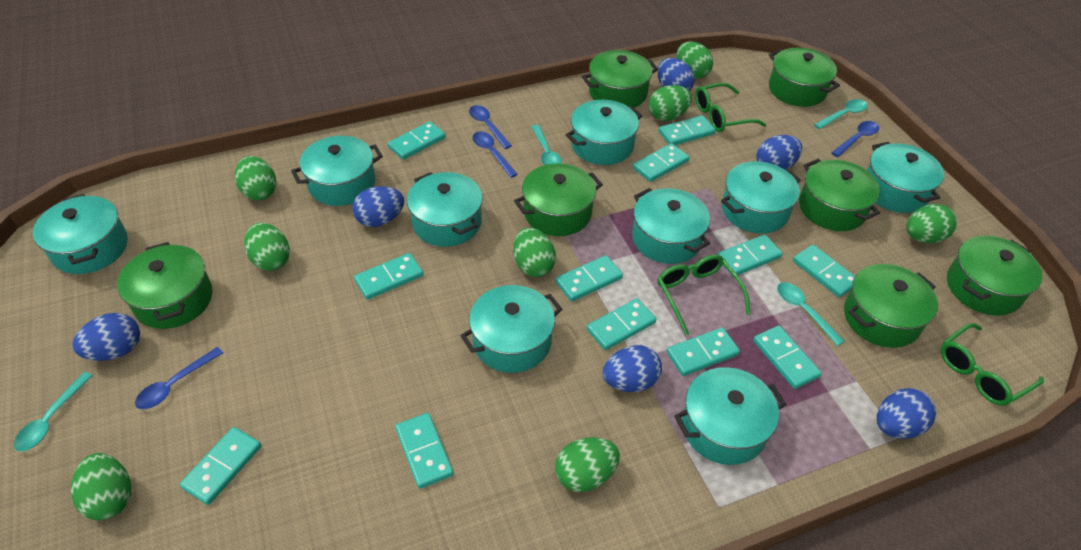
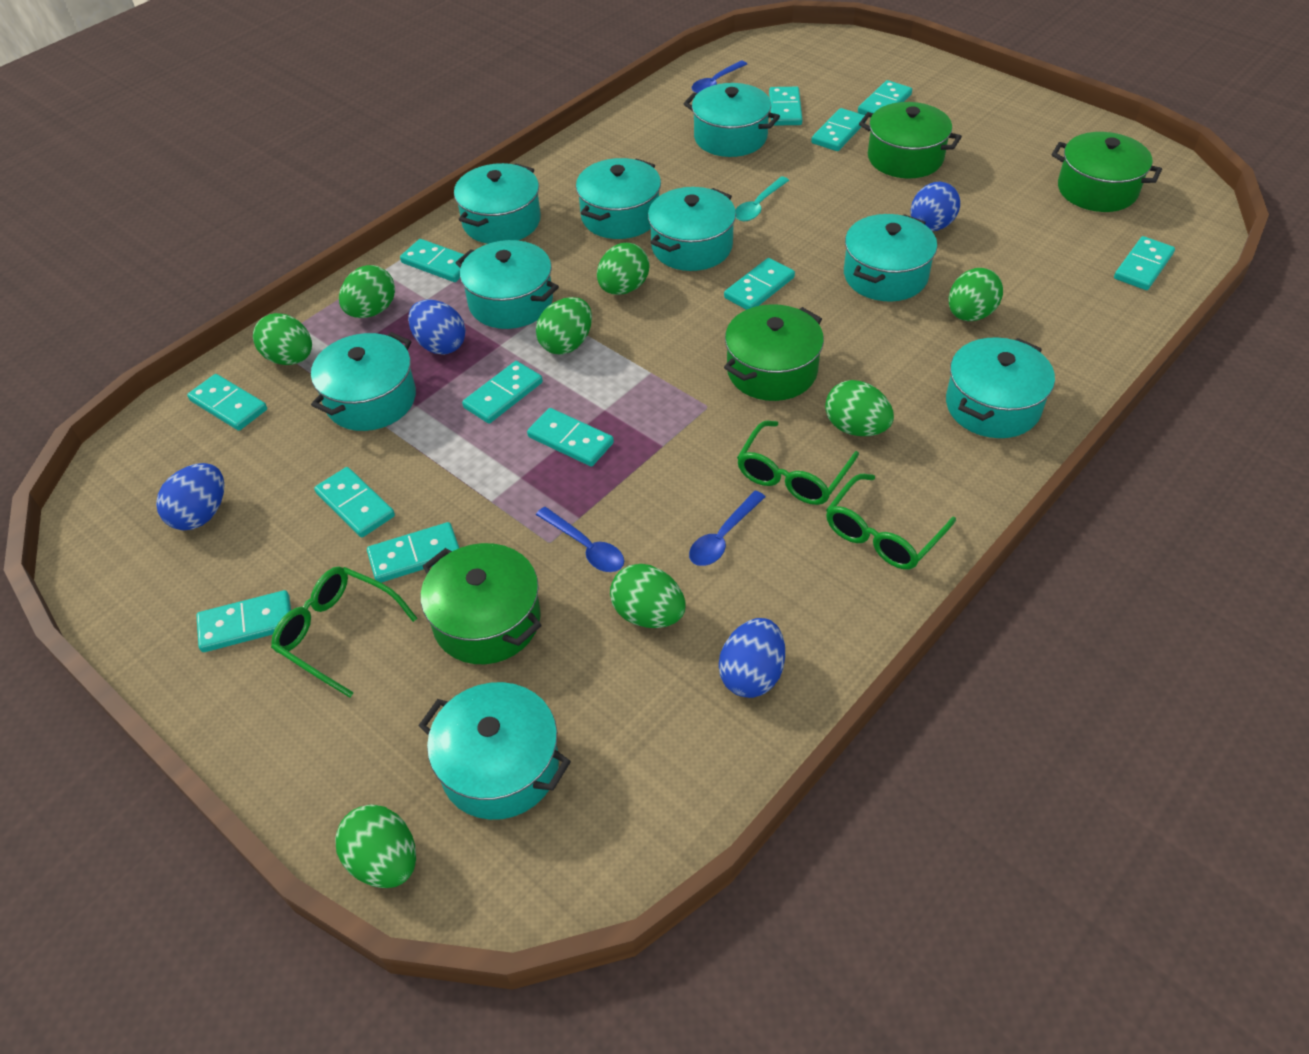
blue egg: 6 -> 4
blue spoon: 4 -> 3
green pot: 7 -> 4
turquoise spoon: 4 -> 1

